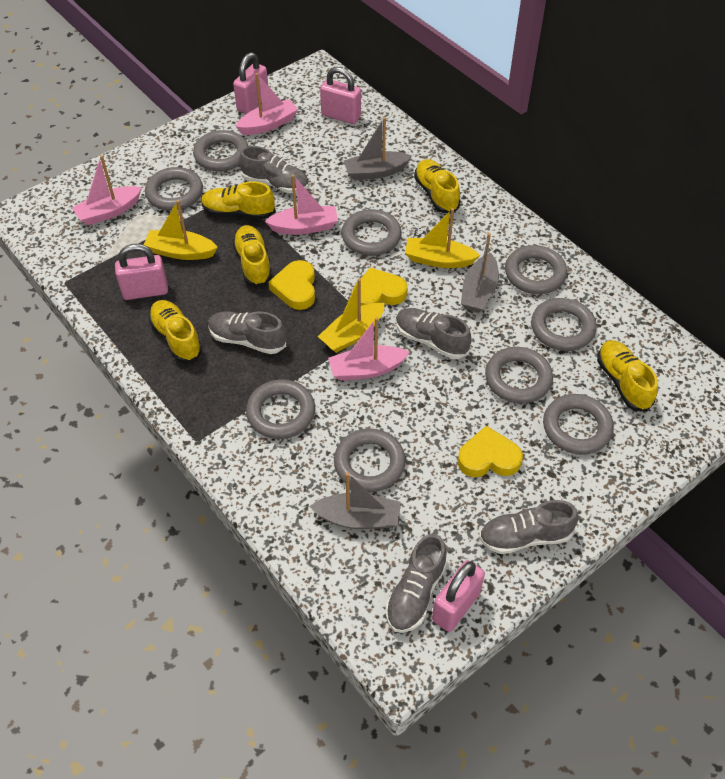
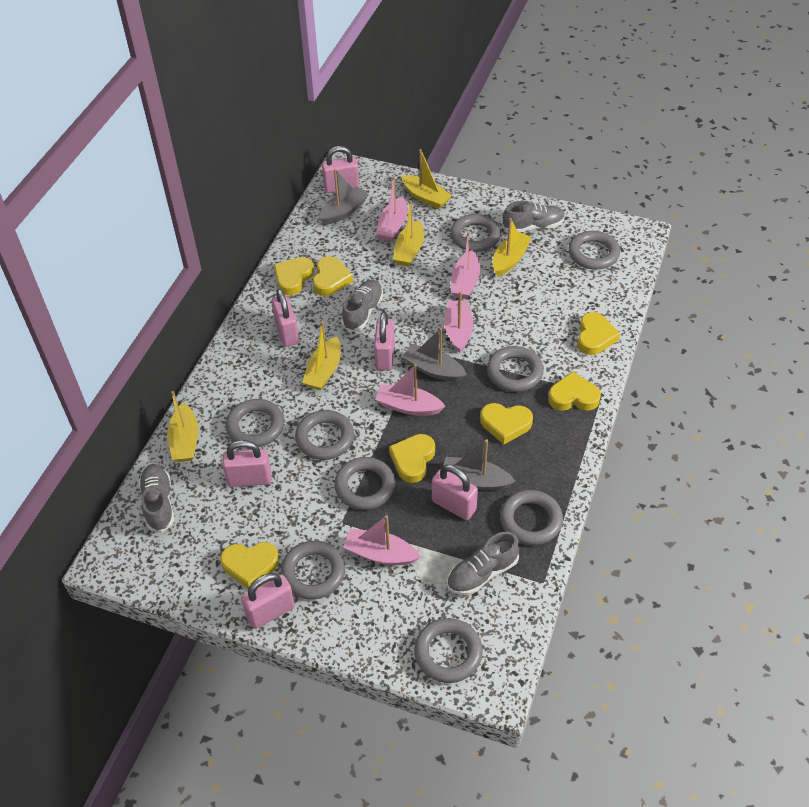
grey shoe: 5 -> 4
pink boat: 4 -> 5
pink padlock: 4 -> 6
yellow boat: 3 -> 5
yellow heart: 3 -> 7
yellow shoe: 5 -> 0

